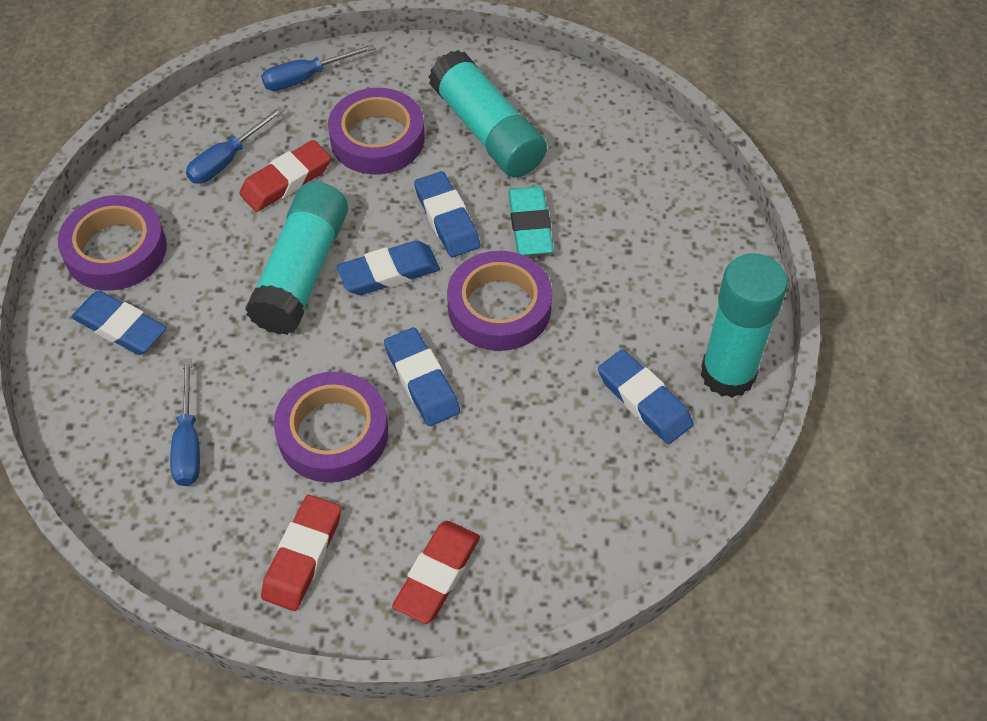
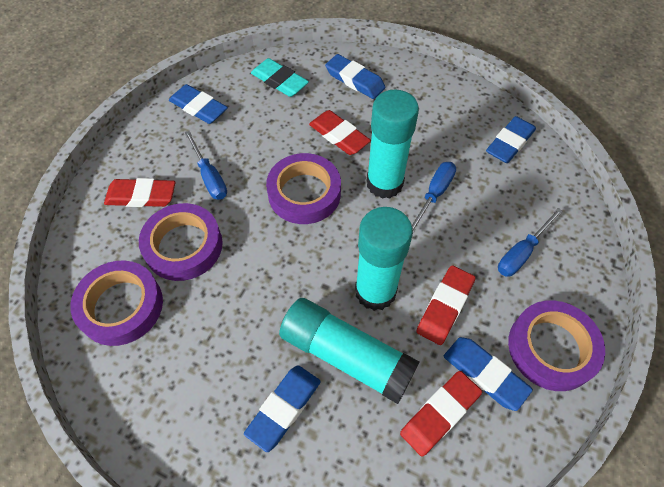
red eraser: 3 -> 4

